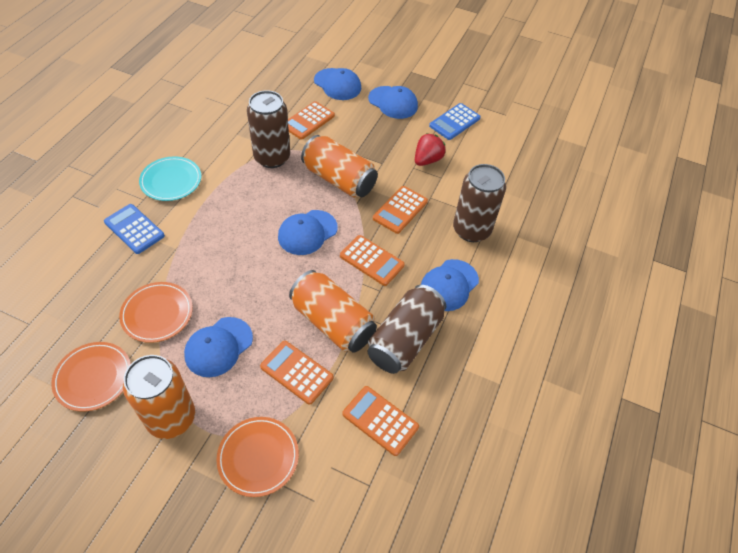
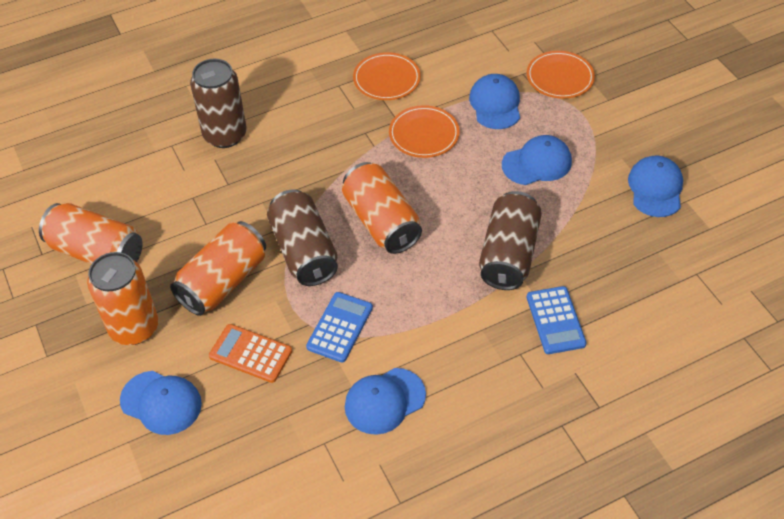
orange calculator: 5 -> 1
orange can: 3 -> 4
red strawberry: 1 -> 0
turquoise plate: 1 -> 0

